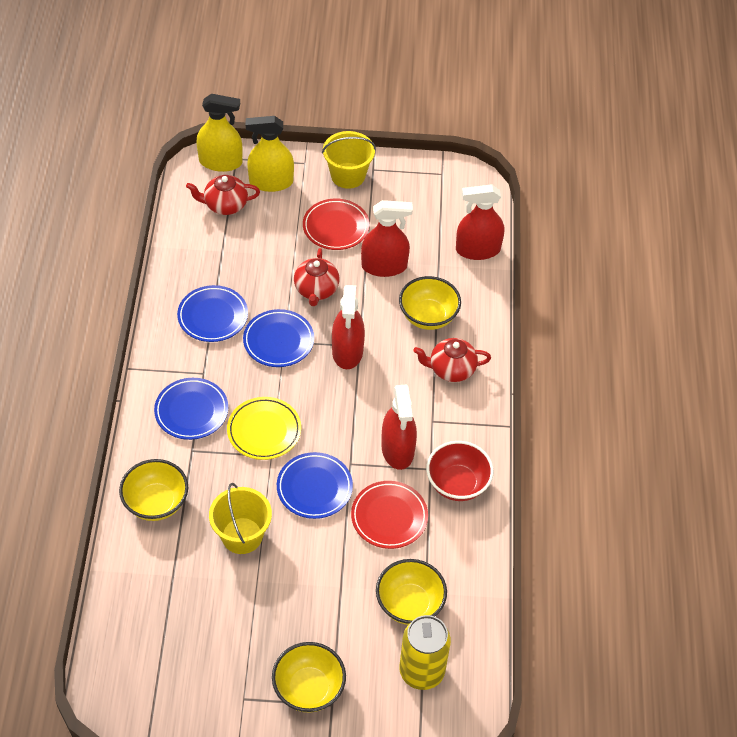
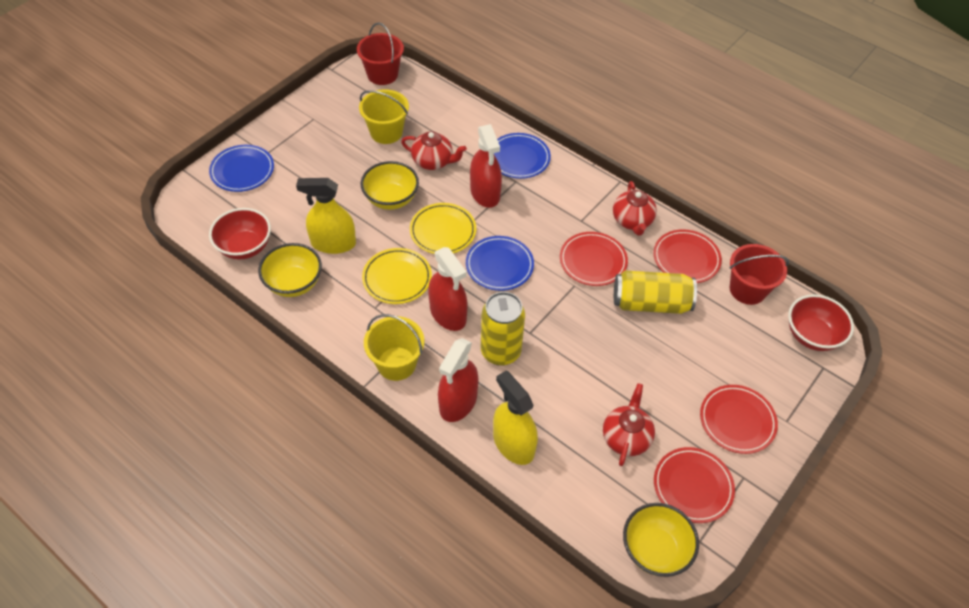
blue plate: 4 -> 3
red bowl: 1 -> 2
red bucket: 0 -> 2
red plate: 2 -> 4
red spray bottle: 4 -> 3
yellow bowl: 4 -> 3
yellow can: 1 -> 2
yellow plate: 1 -> 2

